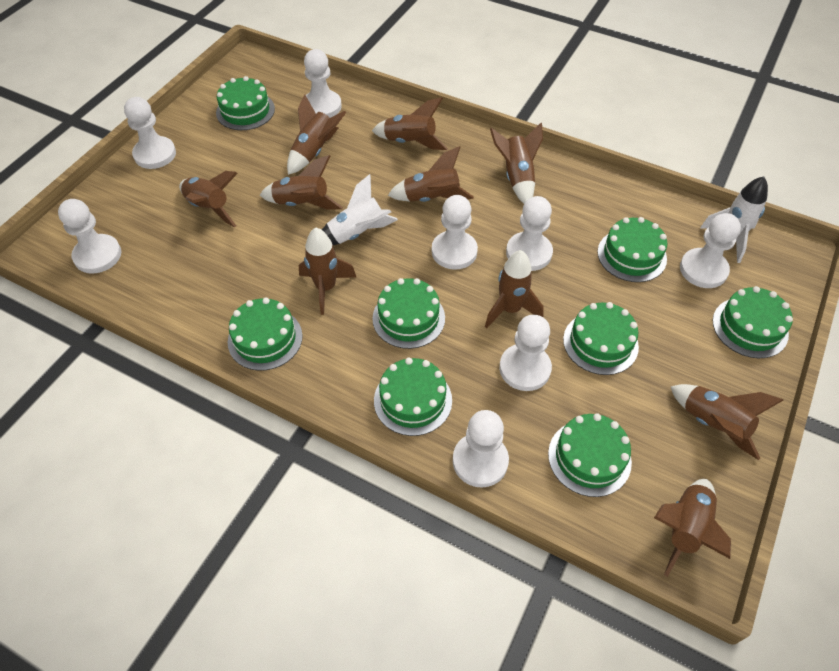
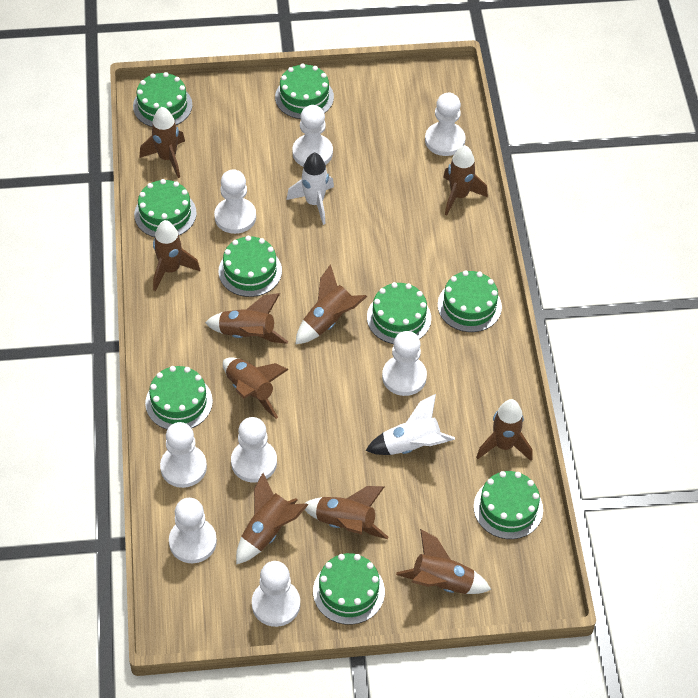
green cake: 8 -> 9

